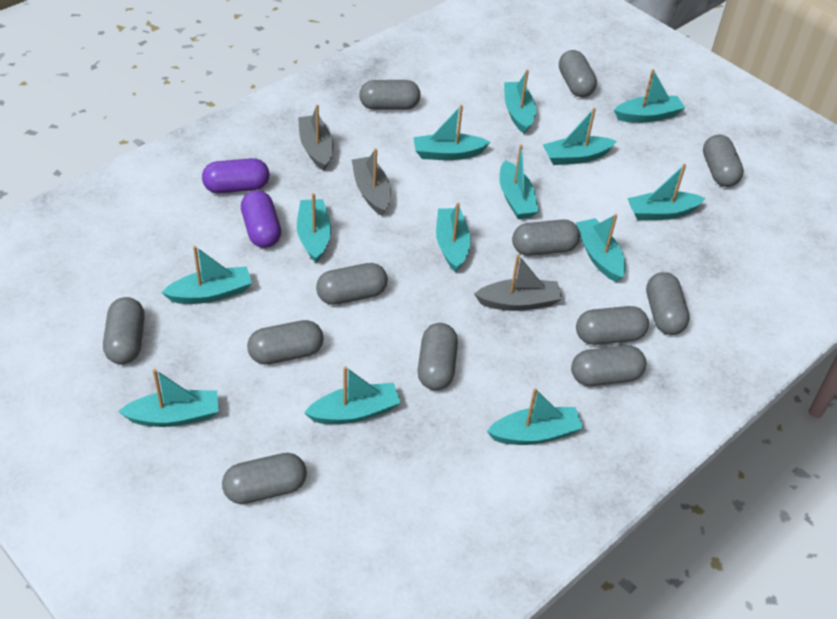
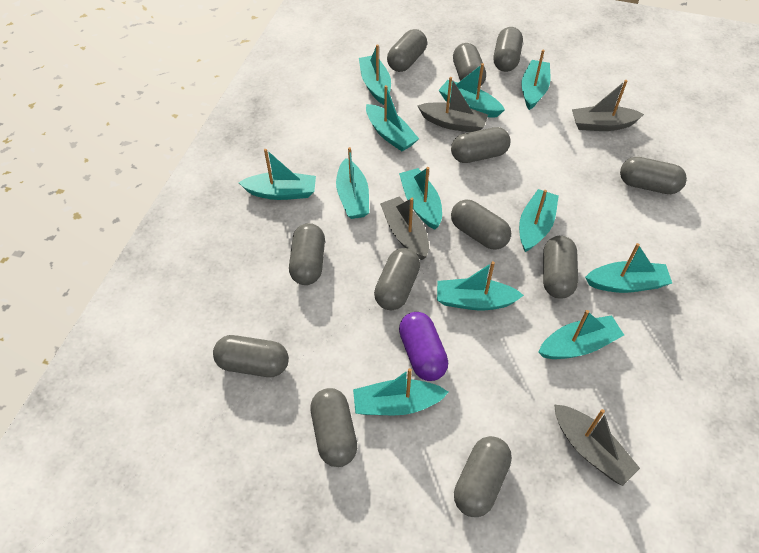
grey boat: 3 -> 4
purple capsule: 2 -> 1
turquoise boat: 13 -> 12

